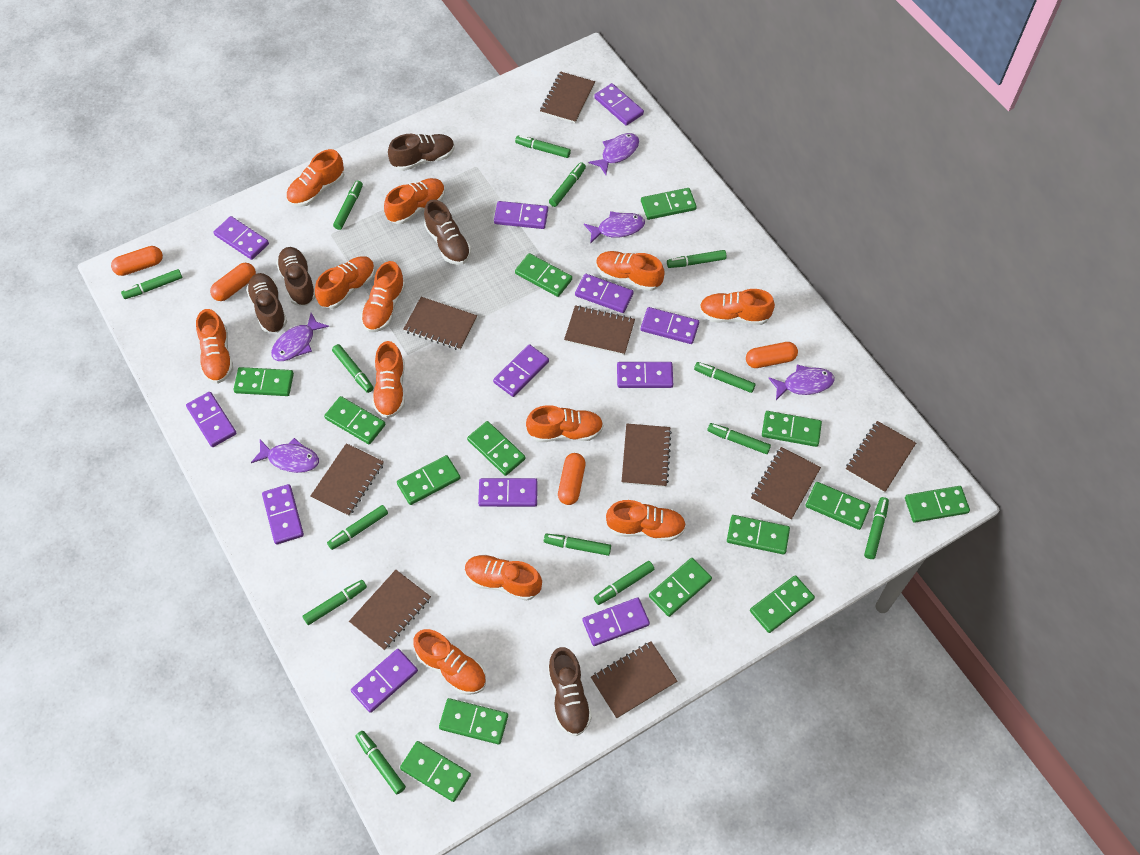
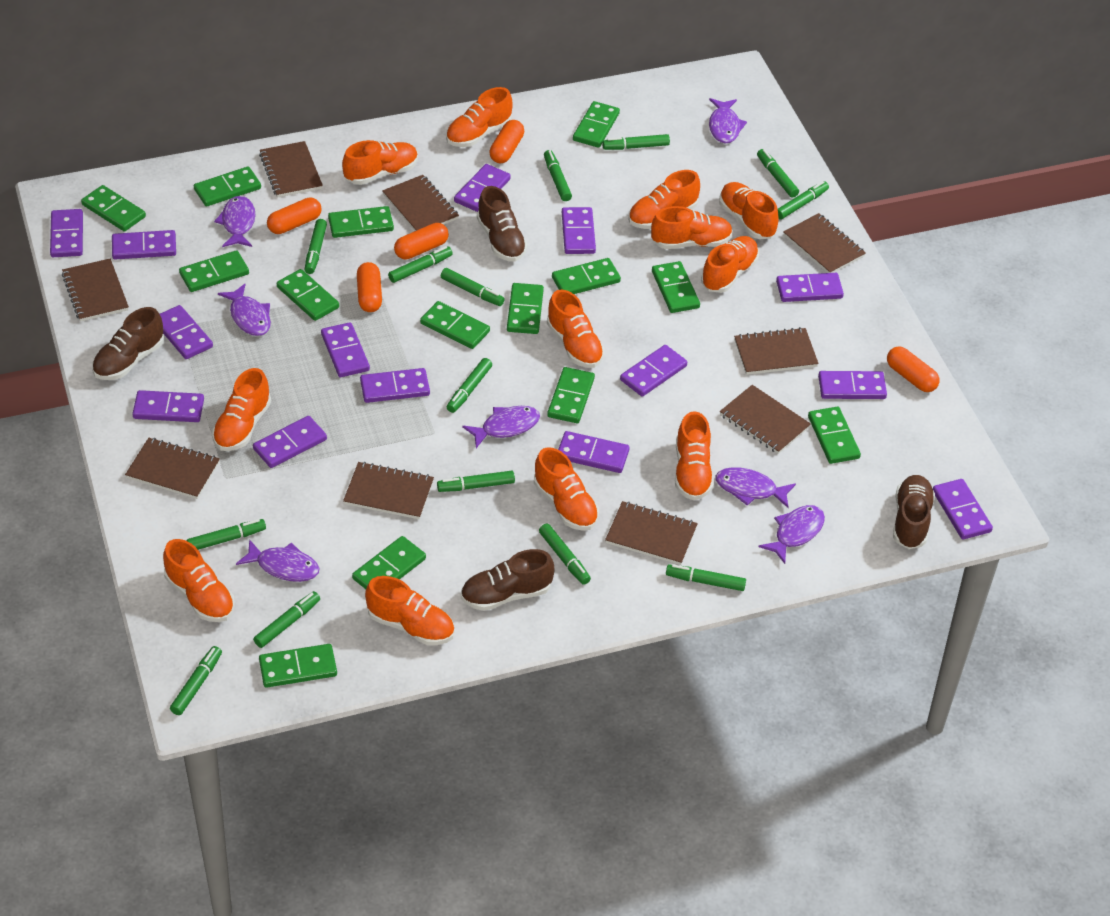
brown shoe: 5 -> 4
orange capsule: 4 -> 5
purple domino: 12 -> 14
purple fish: 5 -> 7

